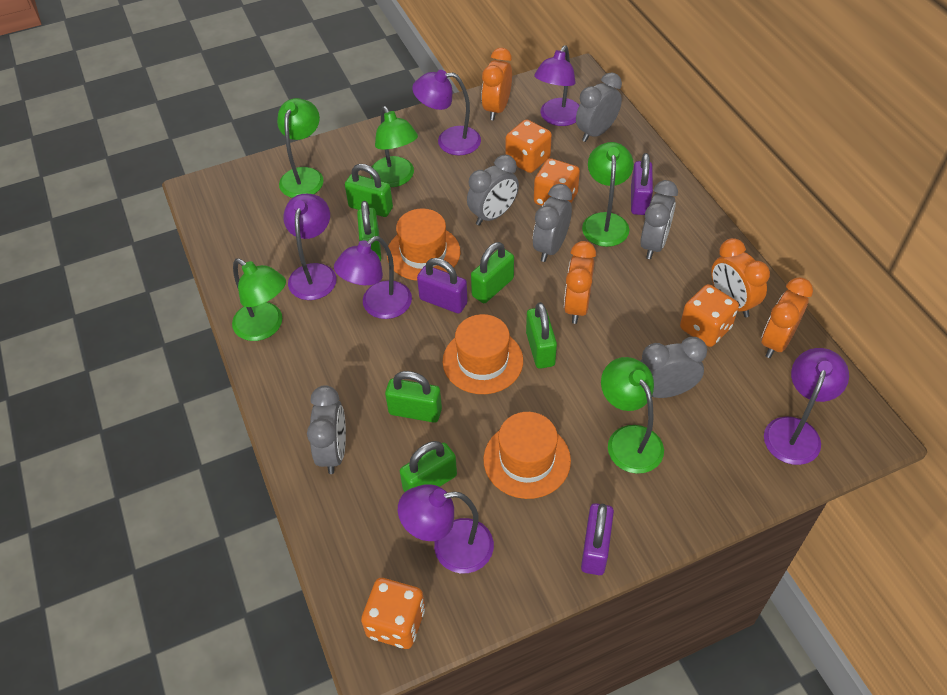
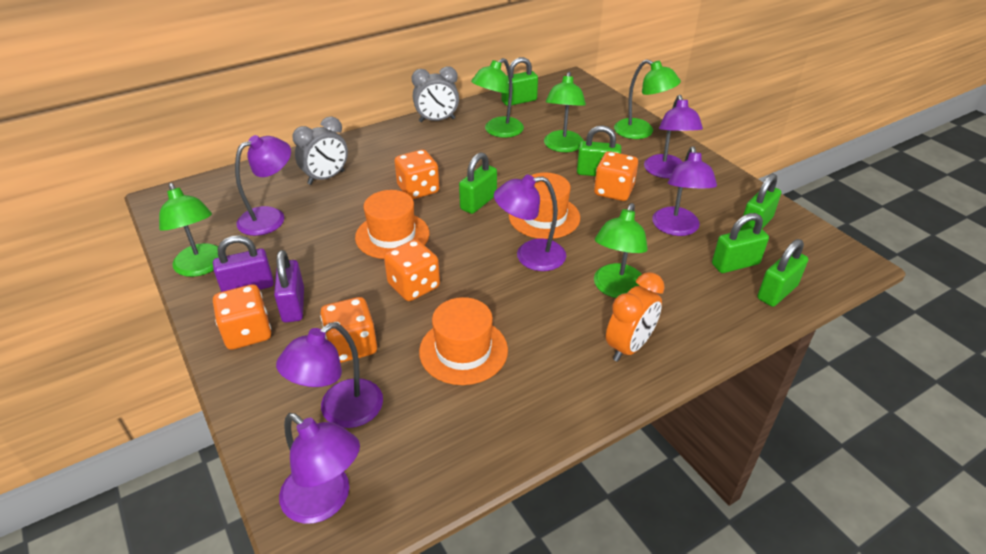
grey clock: 6 -> 2
orange clock: 4 -> 1
orange dice: 4 -> 5
purple padlock: 3 -> 2

